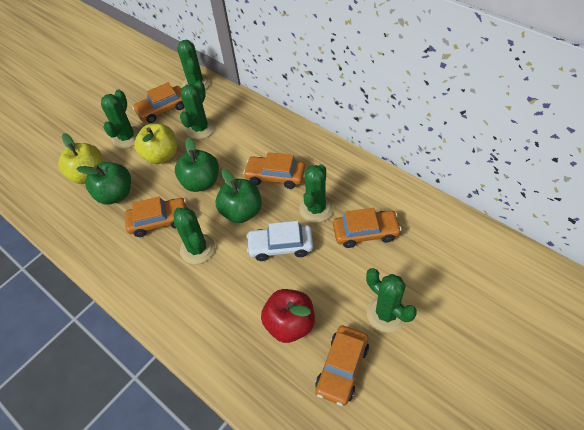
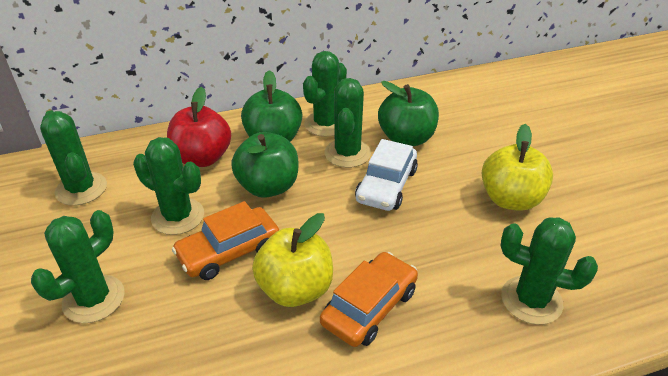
orange car: 5 -> 2

